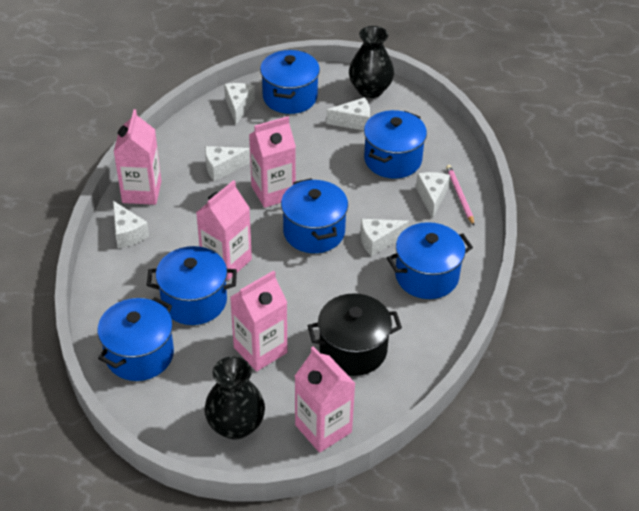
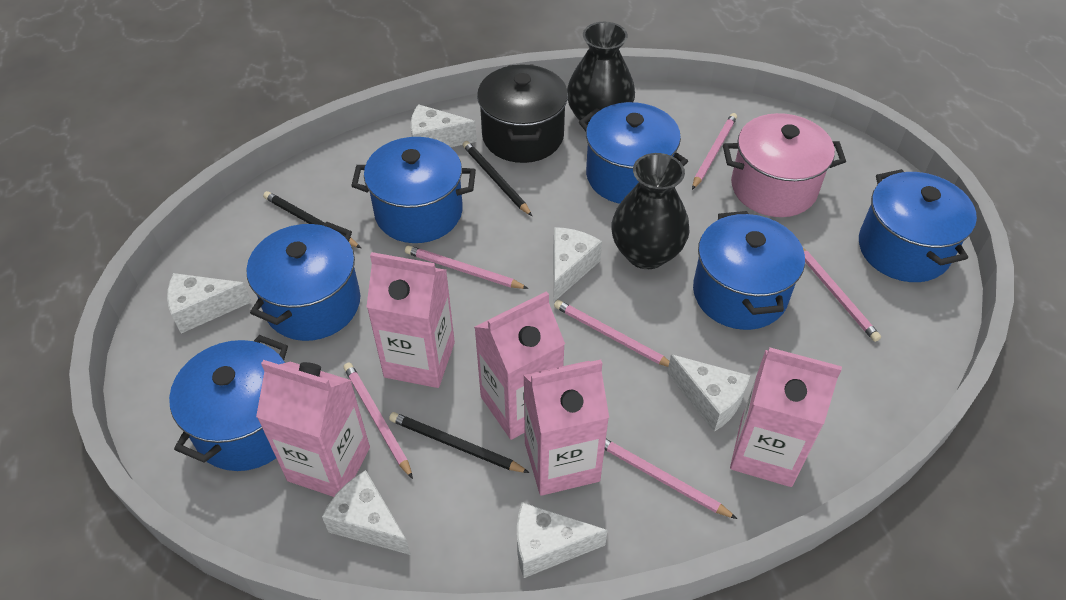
black pencil: 0 -> 3
pink pencil: 1 -> 6
pink pot: 0 -> 1

